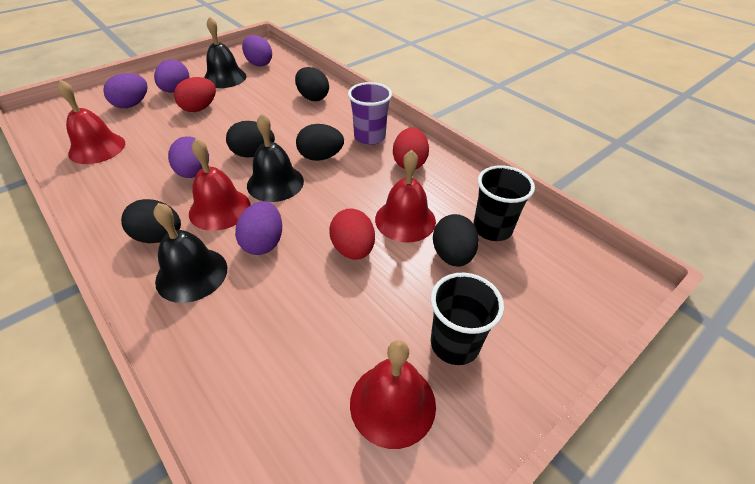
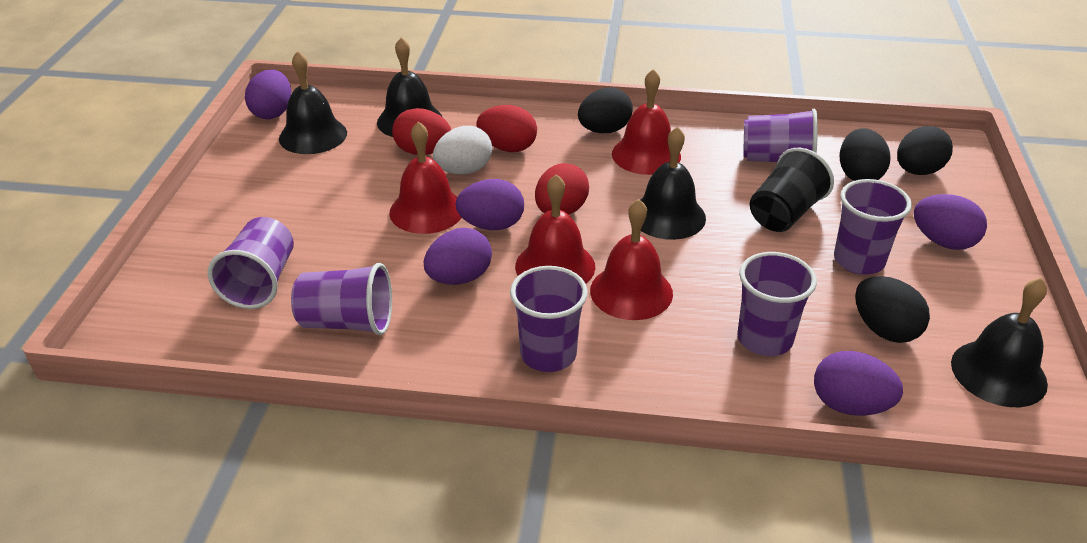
black bell: 3 -> 4
black cup: 2 -> 1
black egg: 5 -> 4
purple cup: 1 -> 6
white egg: 0 -> 1

